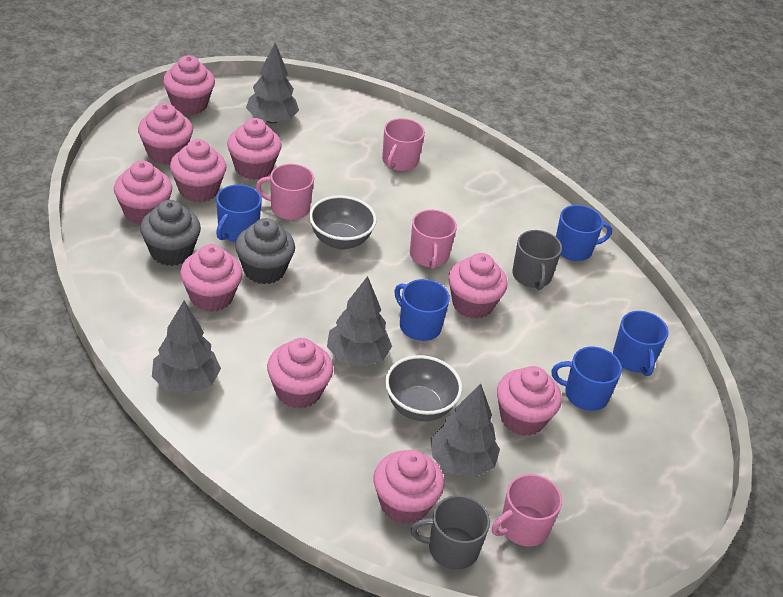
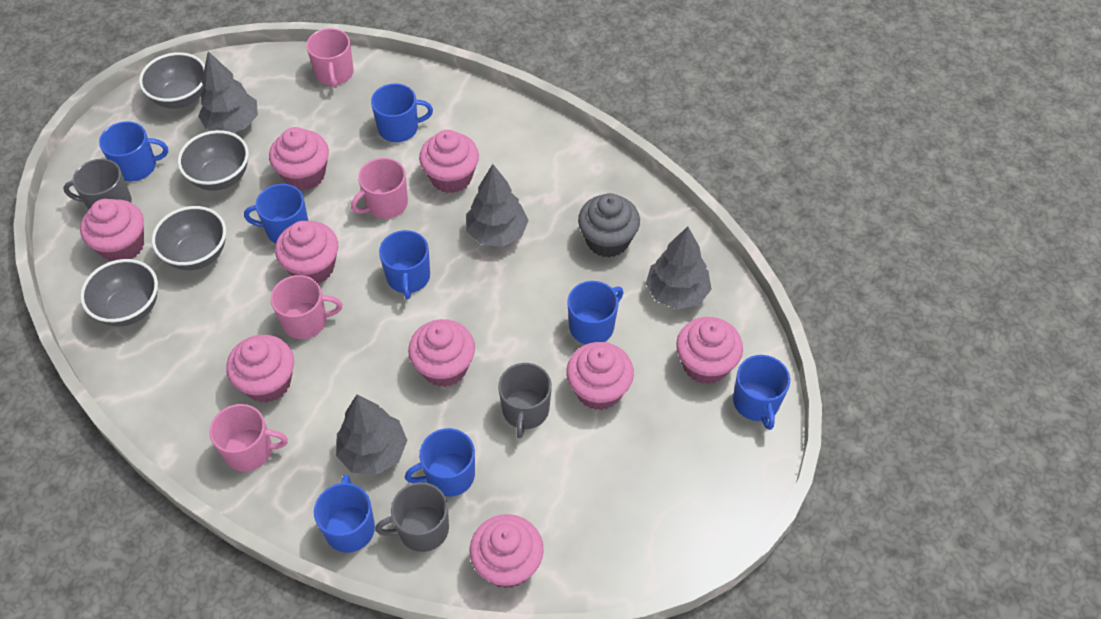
blue mug: 5 -> 8
grey bowl: 2 -> 4
grey cupcake: 2 -> 1
grey mug: 2 -> 3
pink cupcake: 10 -> 9

